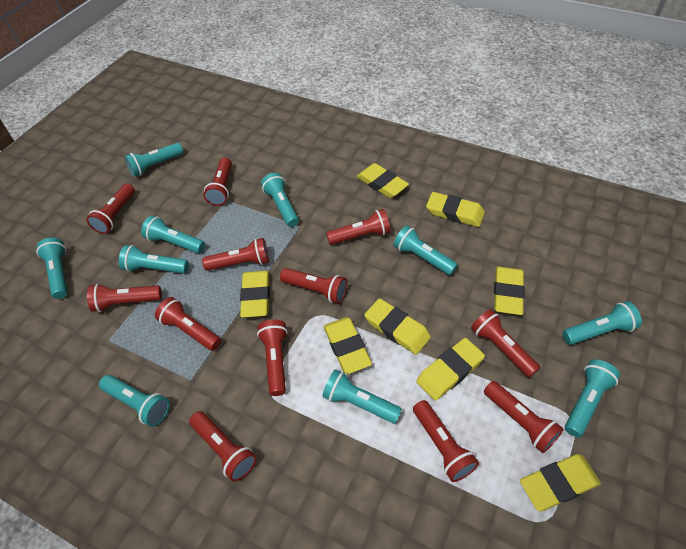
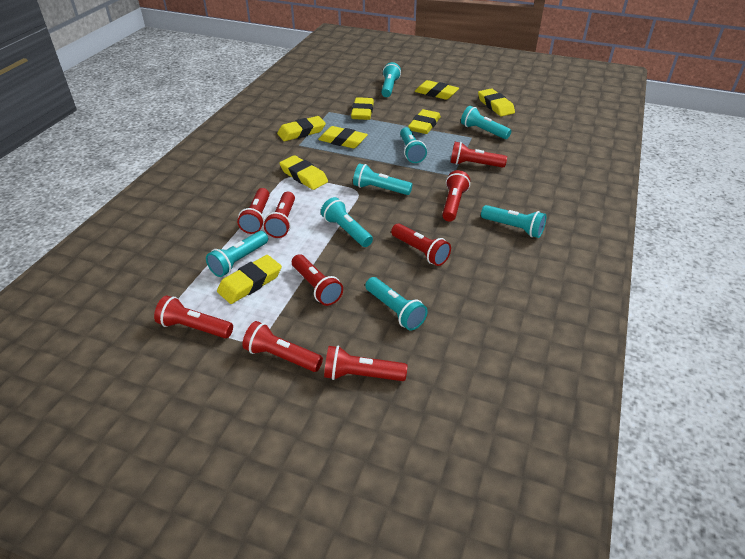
red flashlight: 12 -> 9
turquoise flashlight: 10 -> 8

